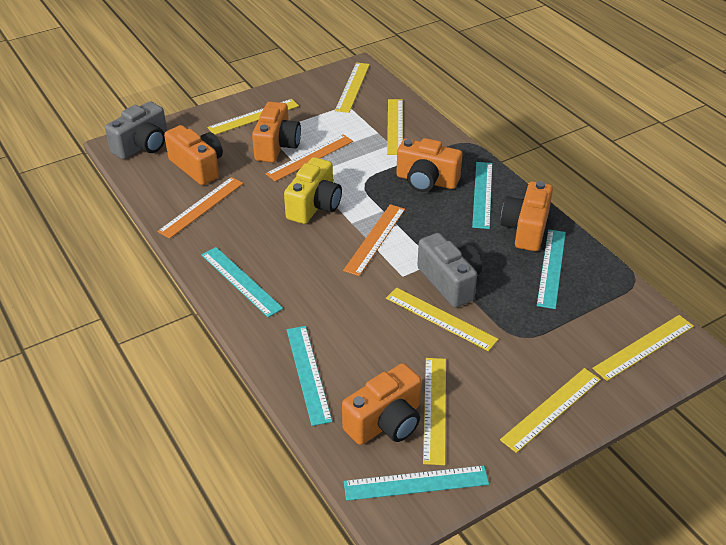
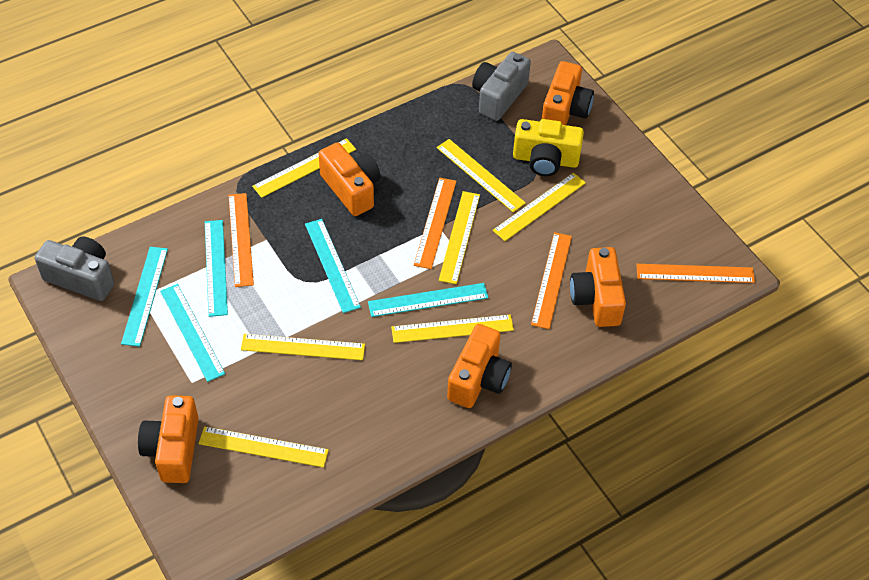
orange ruler: 3 -> 4

